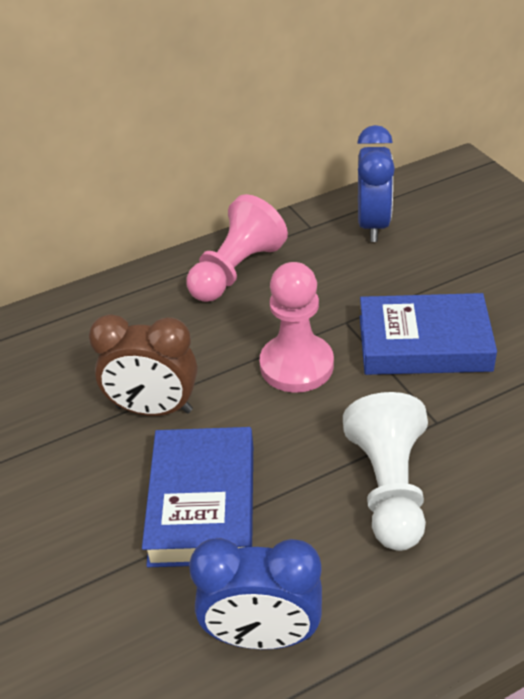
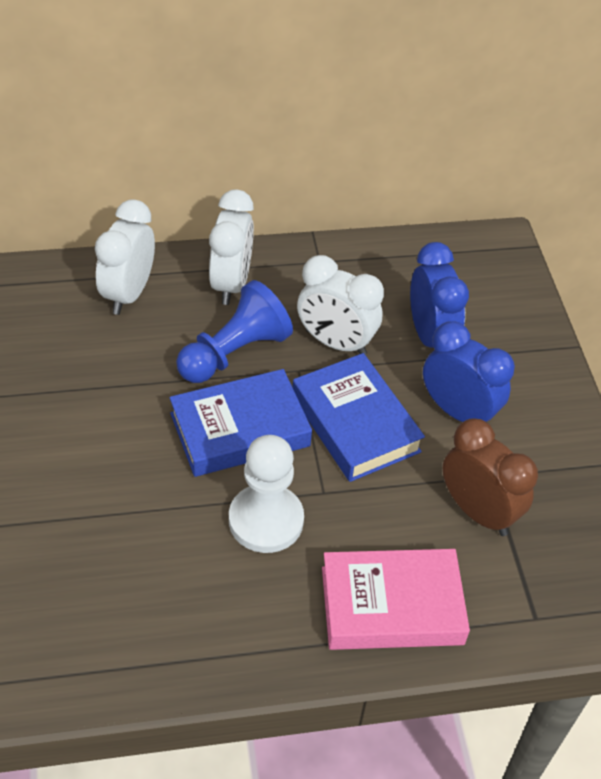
blue pawn: 0 -> 1
pink book: 0 -> 1
pink pawn: 2 -> 0
white clock: 0 -> 3

